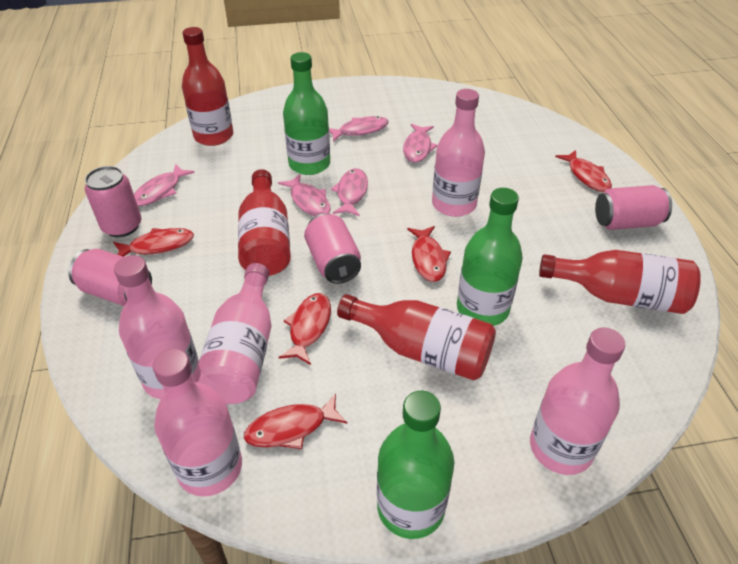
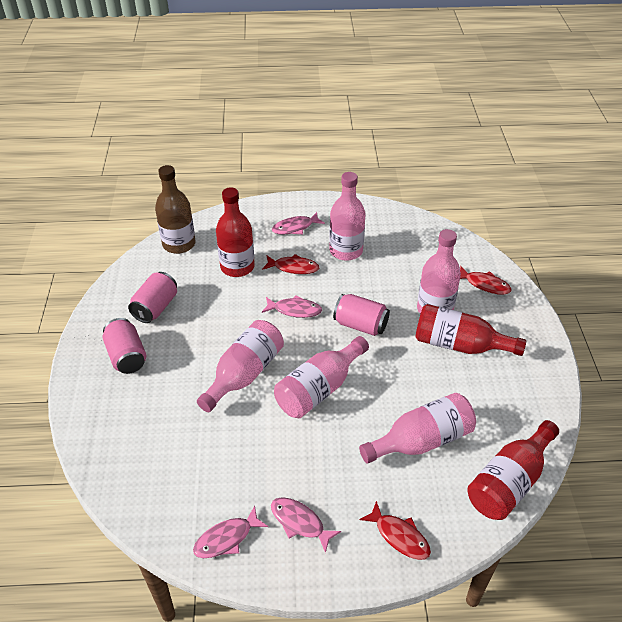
brown bottle: 0 -> 1
green bottle: 3 -> 0
pink can: 4 -> 3
pink fish: 5 -> 4
red bottle: 4 -> 3
red fish: 5 -> 3

